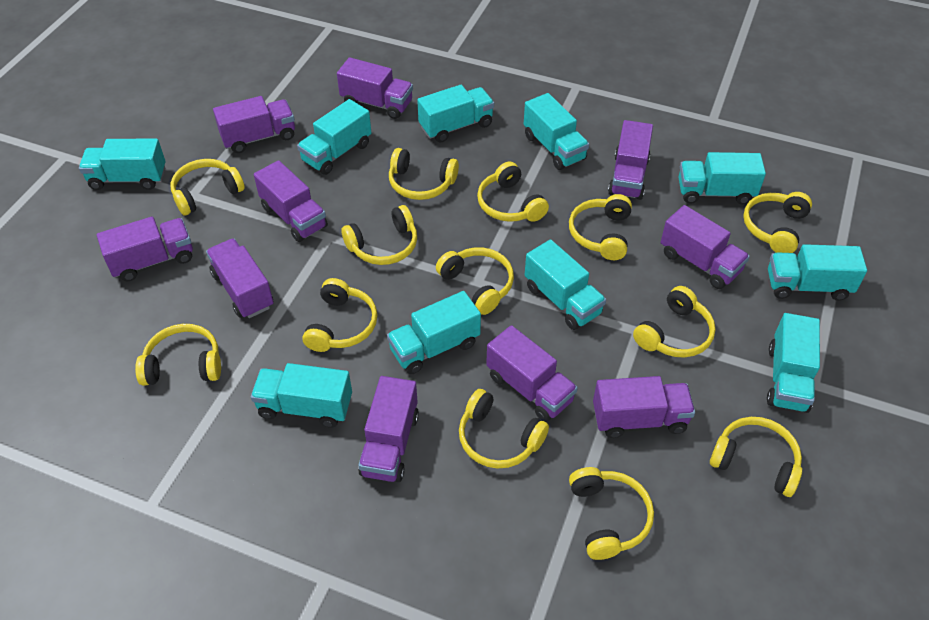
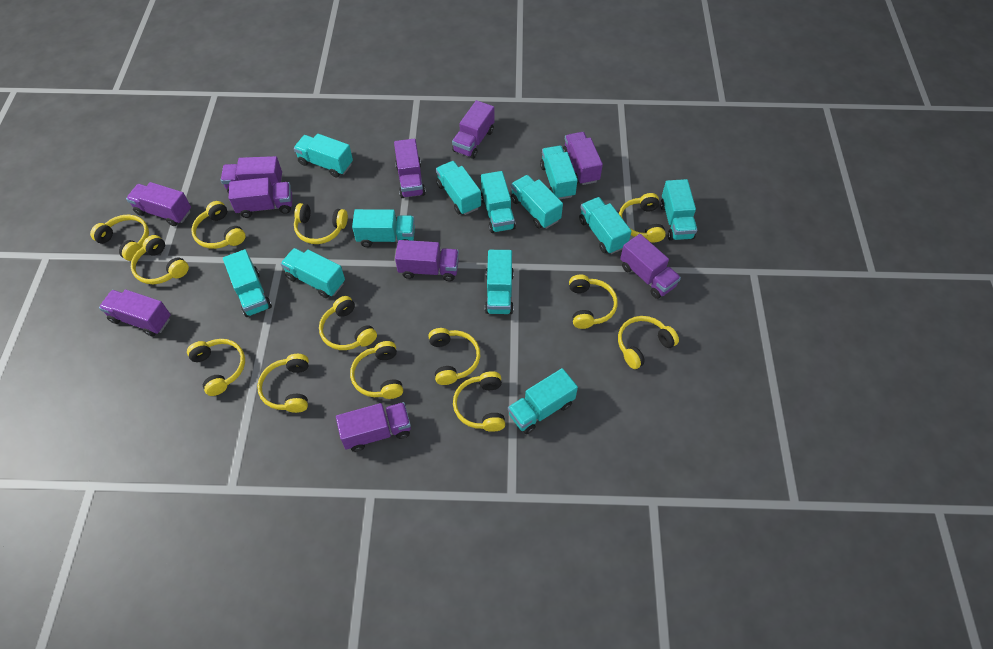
turquoise truck: 10 -> 12

